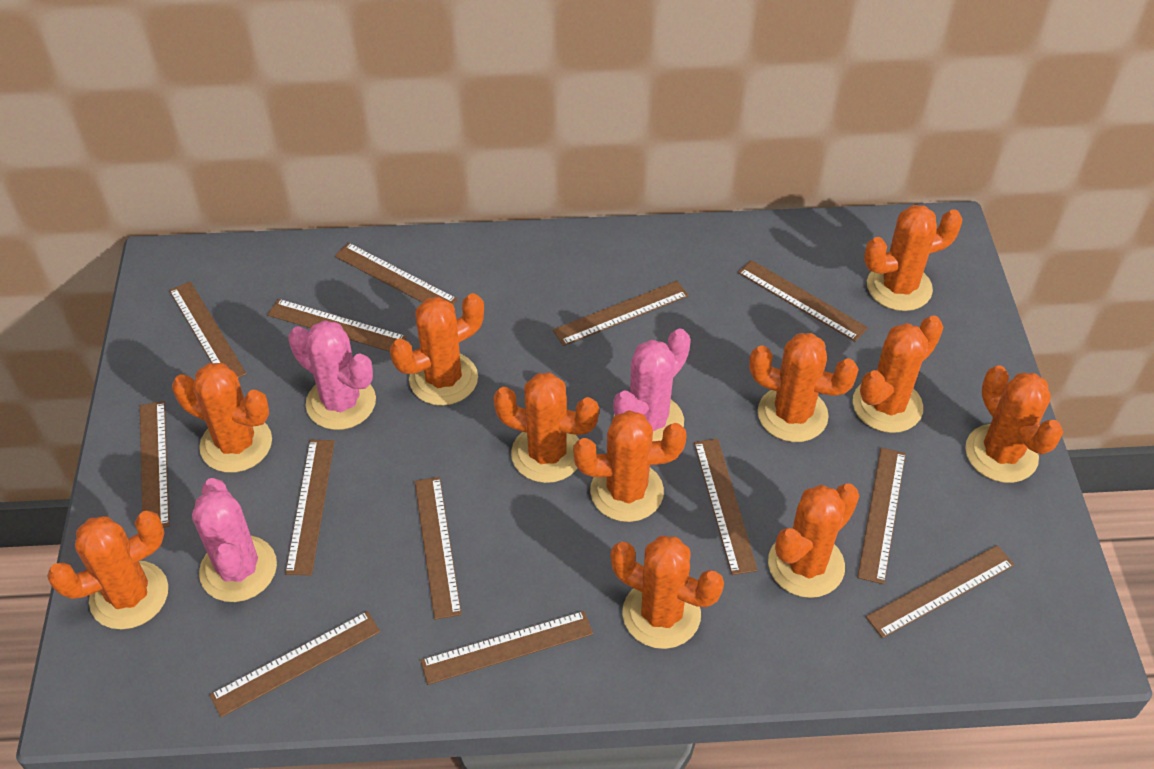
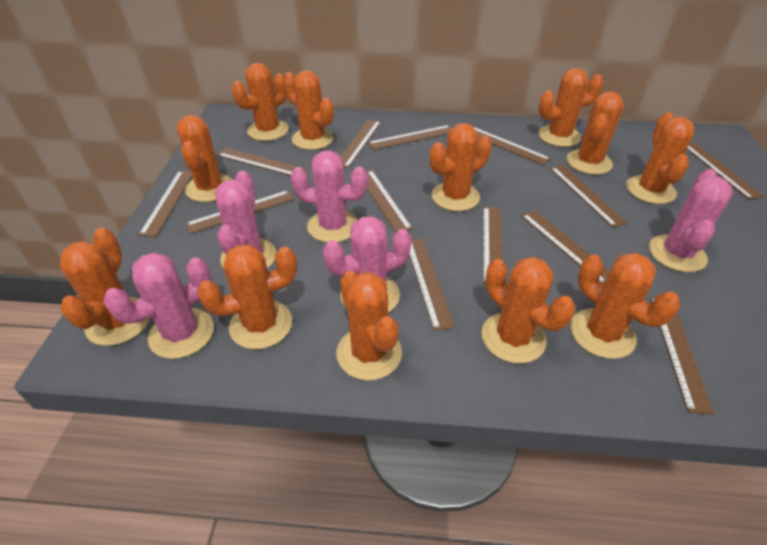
orange cactus: 11 -> 12
pink cactus: 3 -> 5

